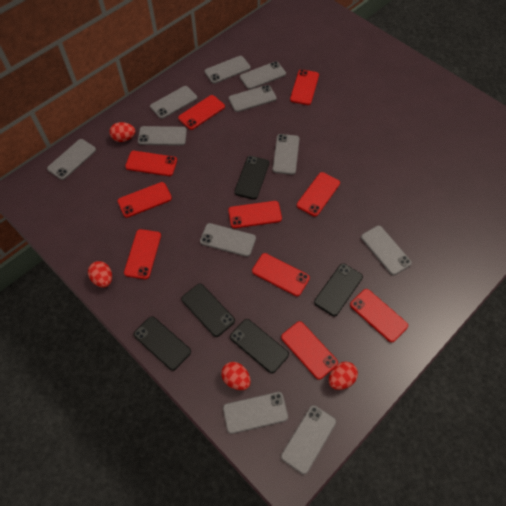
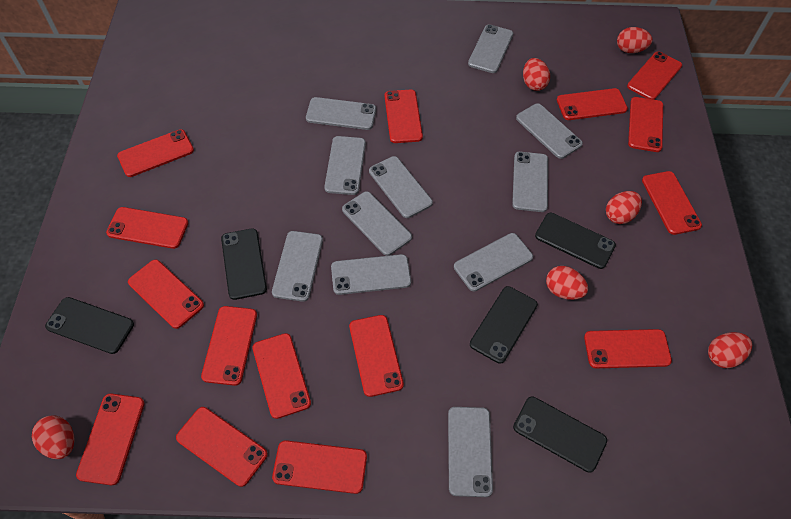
red egg: 4 -> 6
red phone: 10 -> 15

